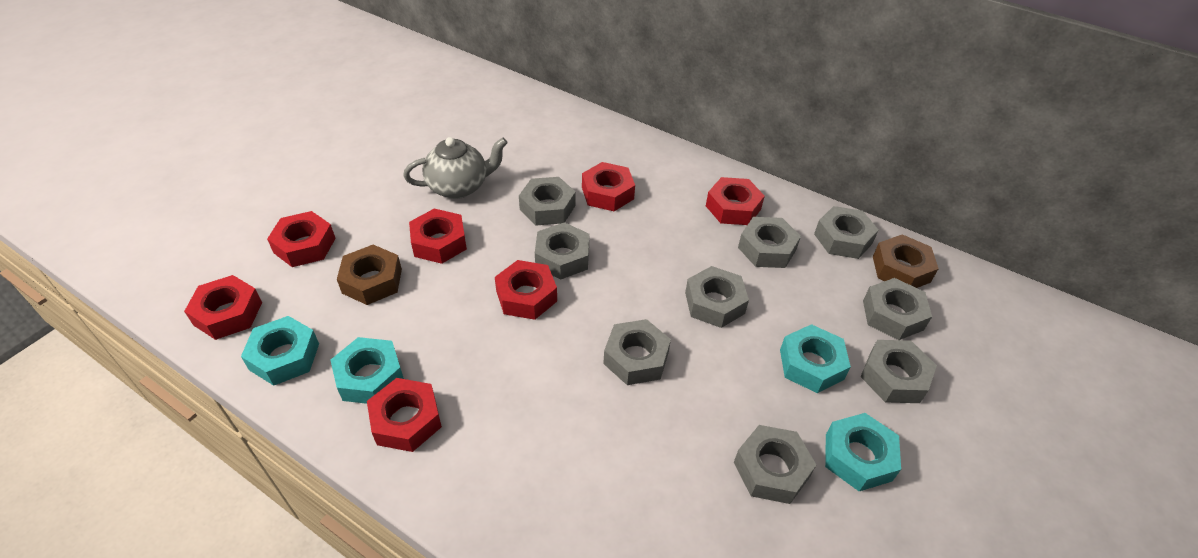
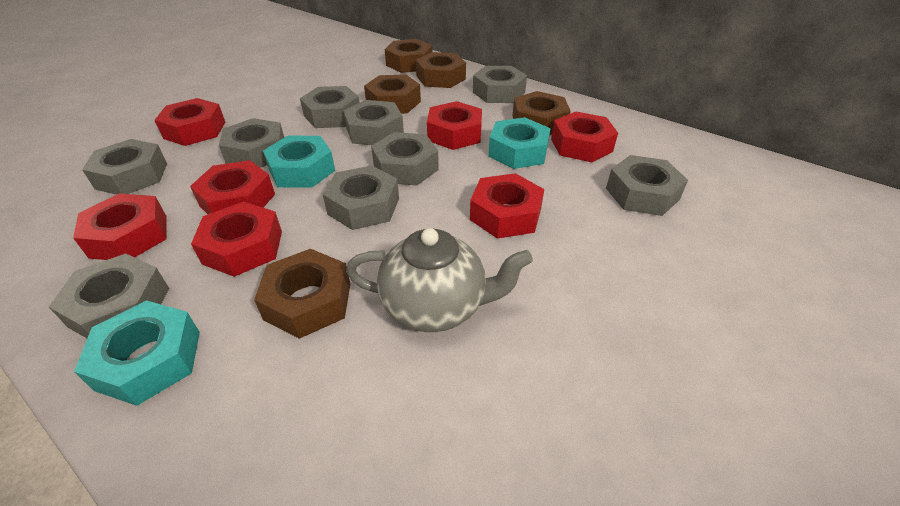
brown nut: 2 -> 5
turquoise nut: 4 -> 3

